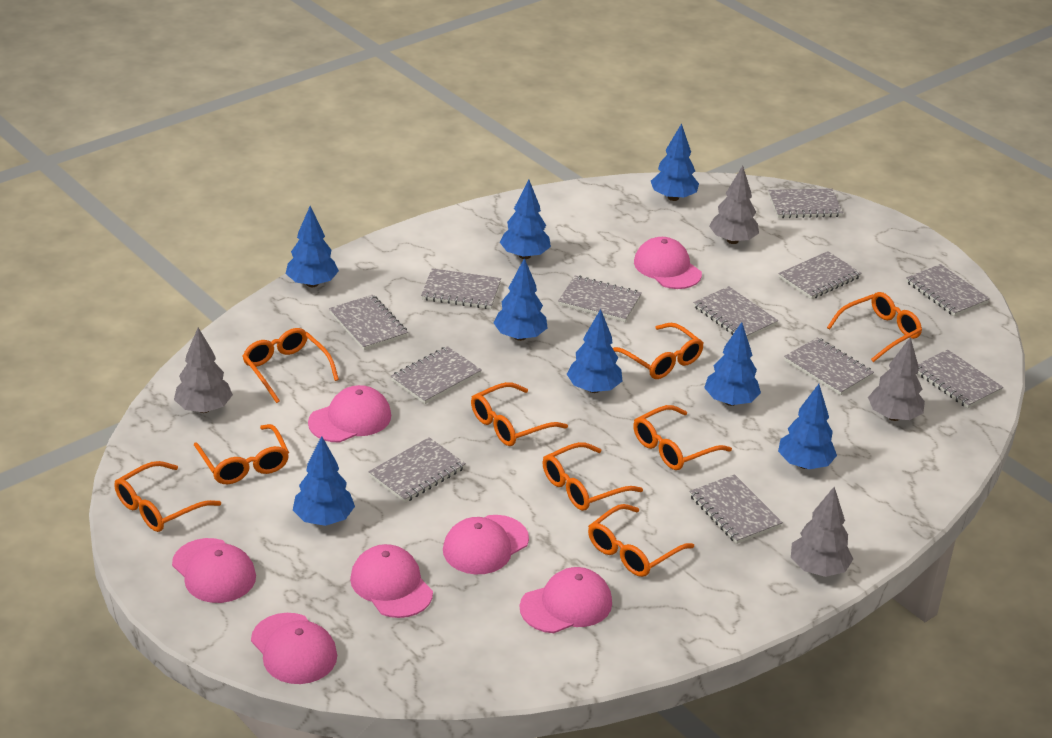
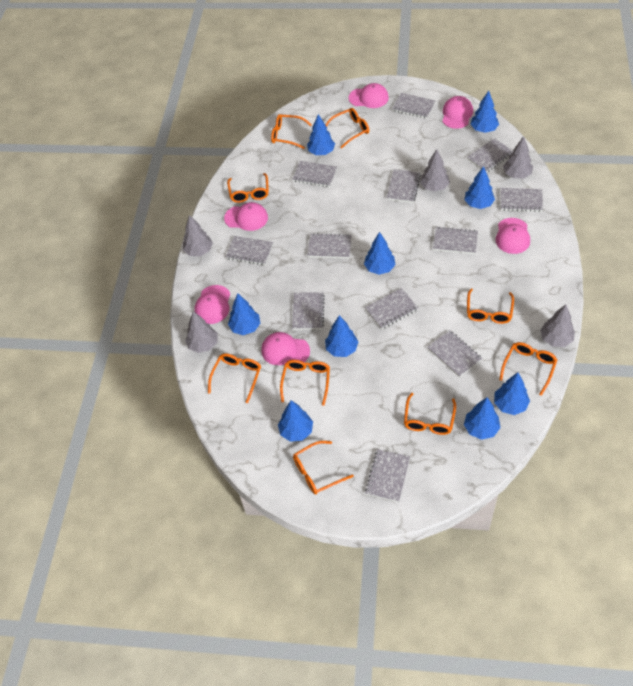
blue tree: 8 -> 9
grey tree: 4 -> 5
pink cap: 7 -> 6

